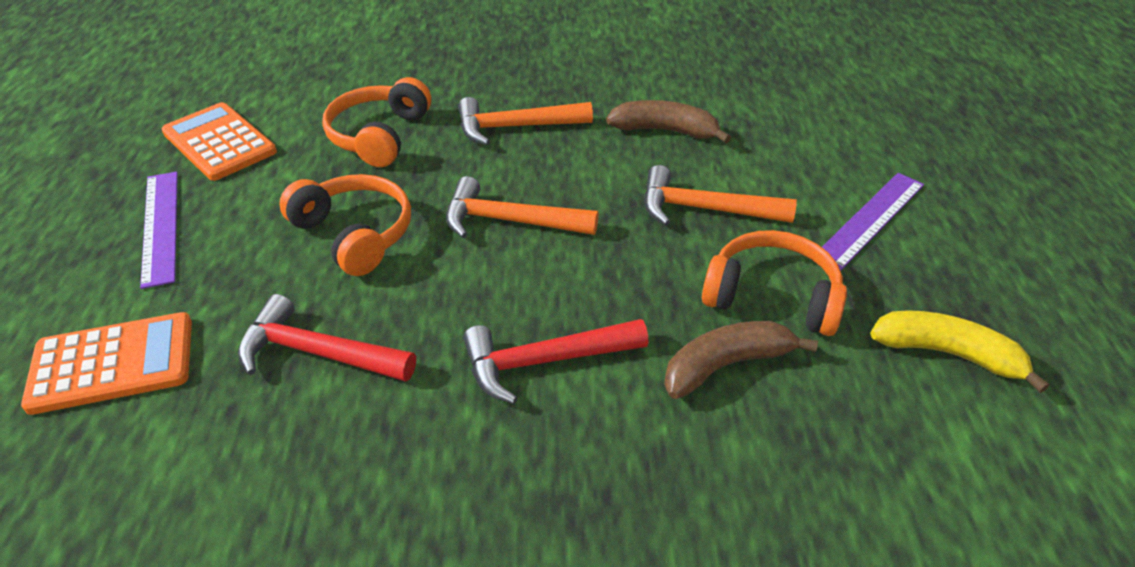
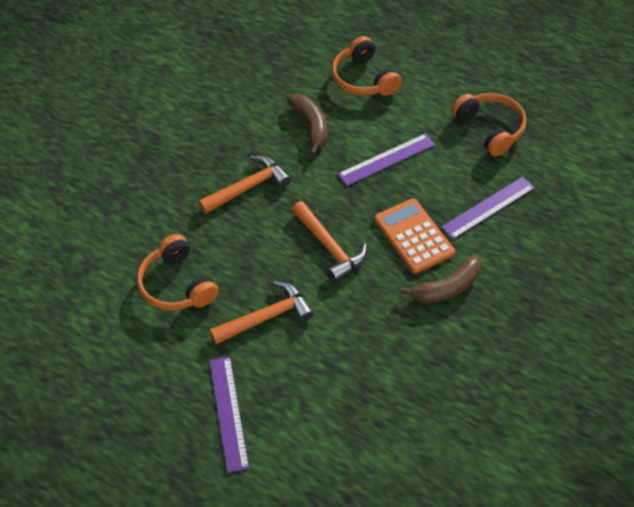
orange calculator: 2 -> 1
purple ruler: 2 -> 3
red hammer: 2 -> 0
yellow banana: 1 -> 0

